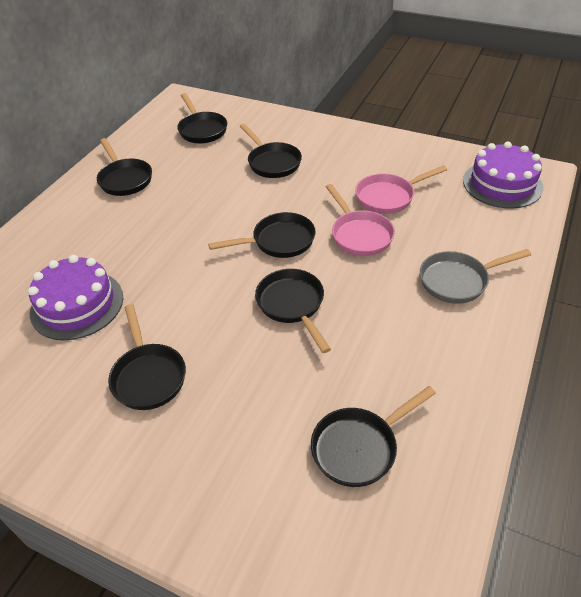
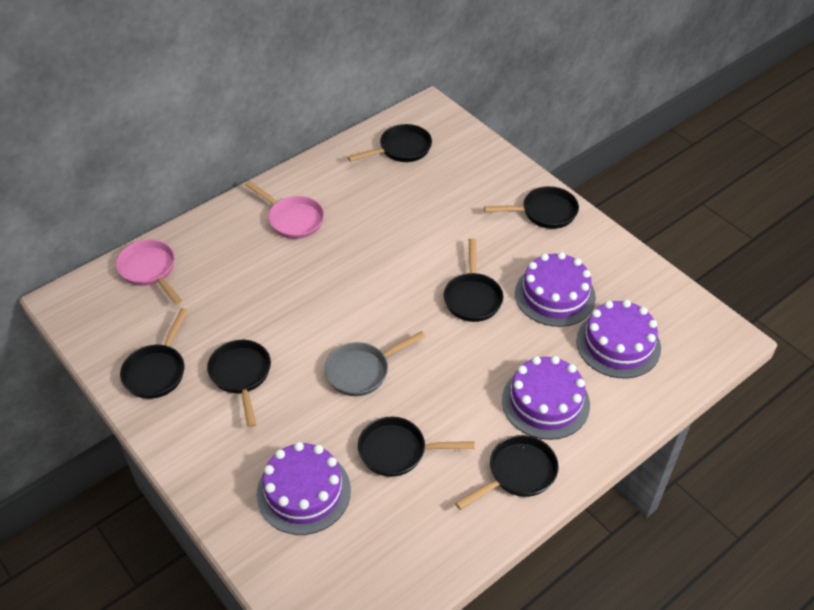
purple cake: 2 -> 4

